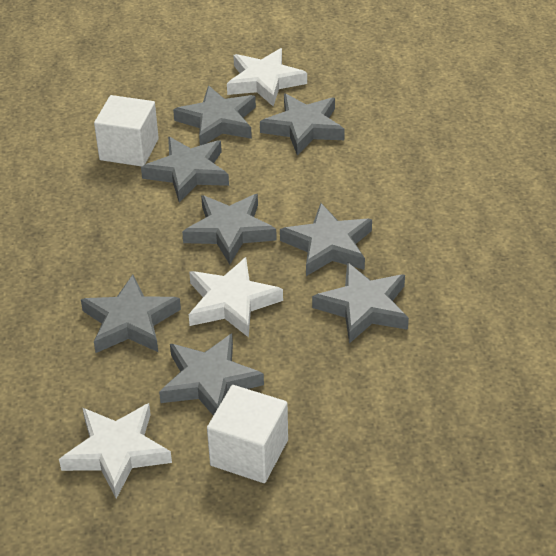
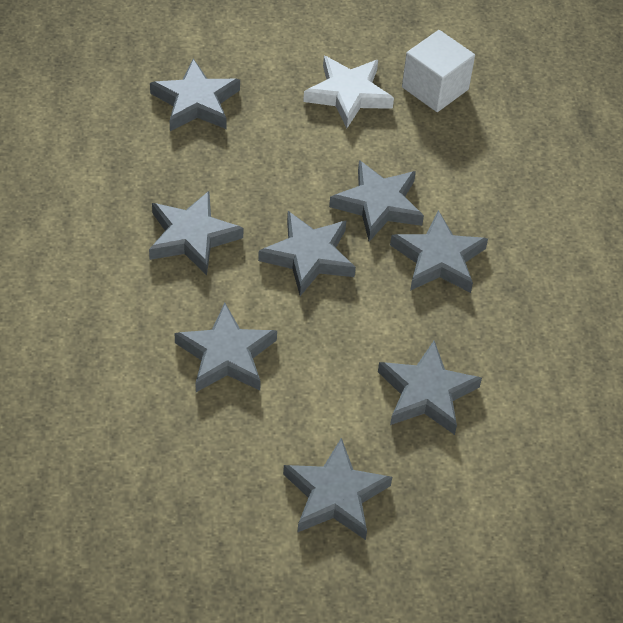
white cube: 2 -> 1
white star: 3 -> 1

